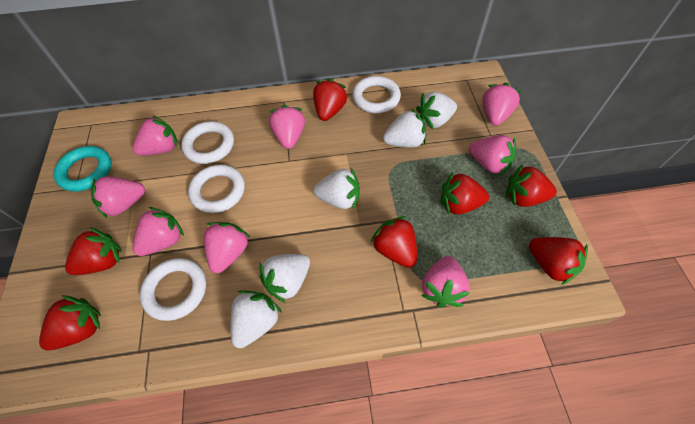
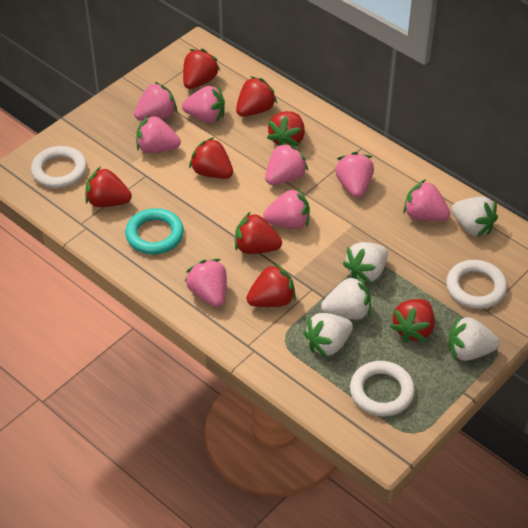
red strawberry: 7 -> 8
white ring: 4 -> 3

